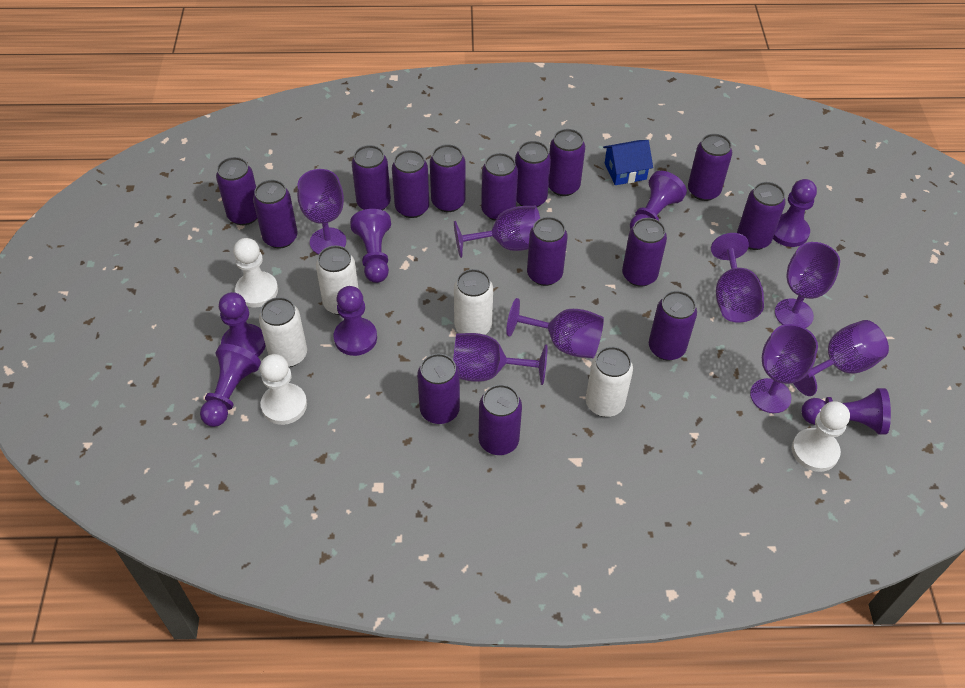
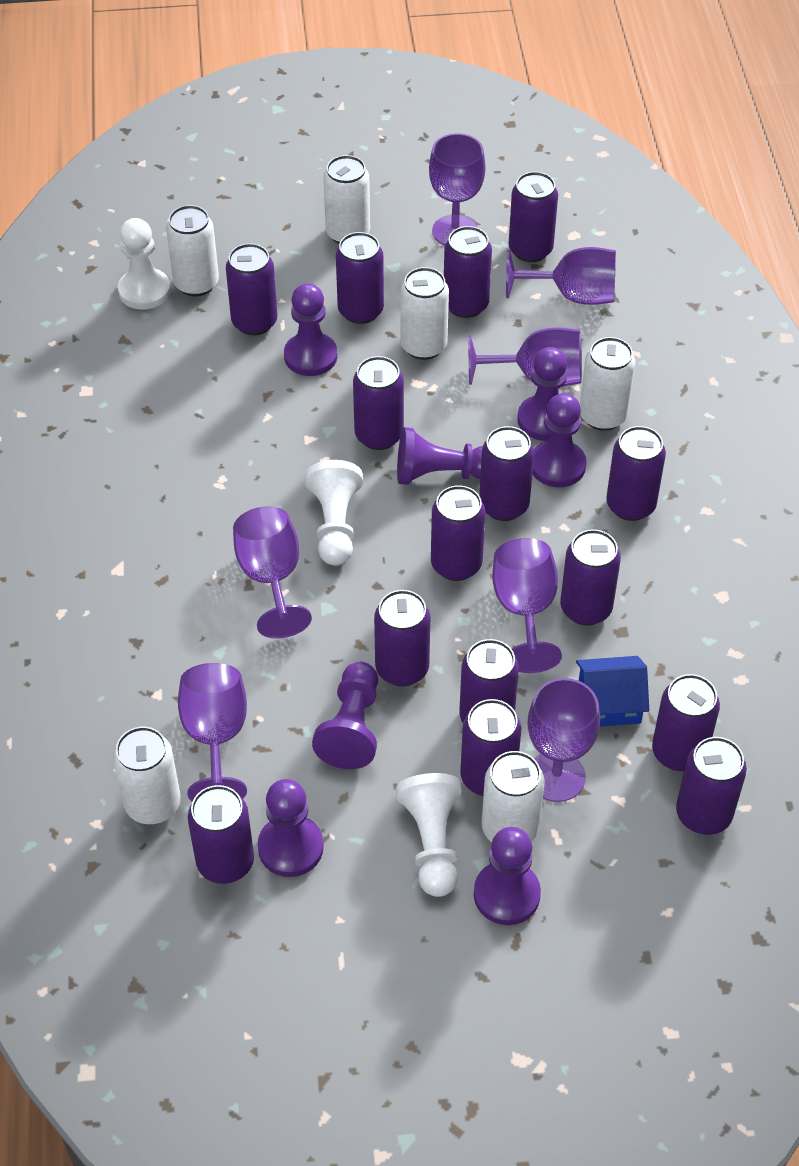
purple goblet: 8 -> 7
white can: 4 -> 6

